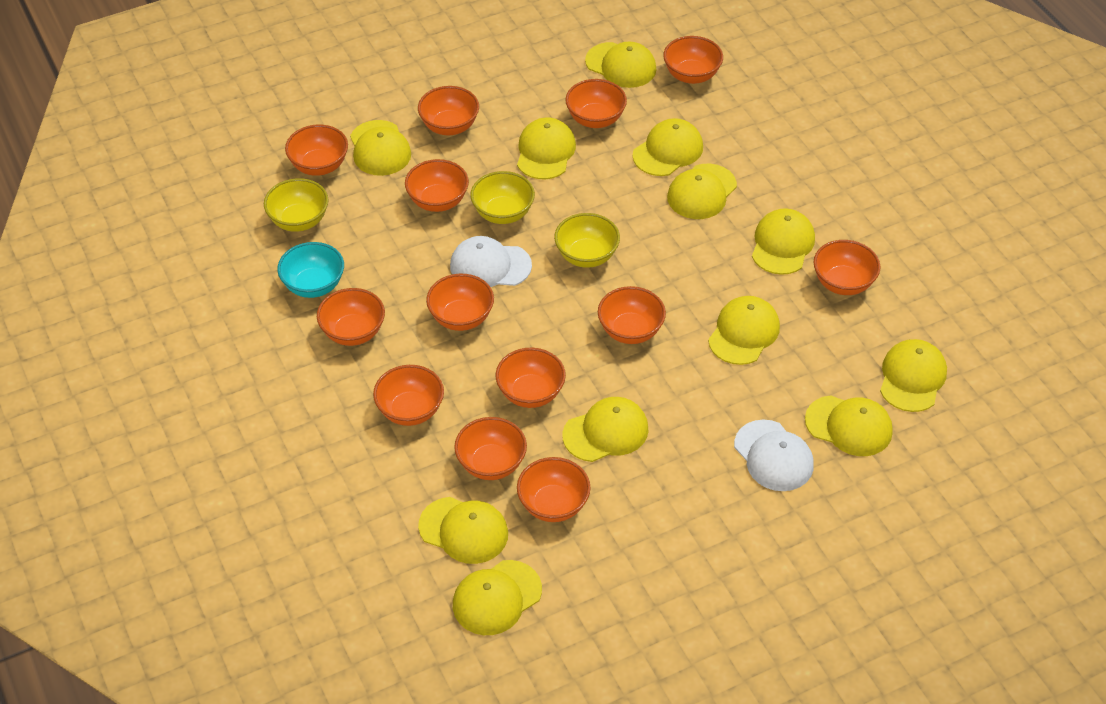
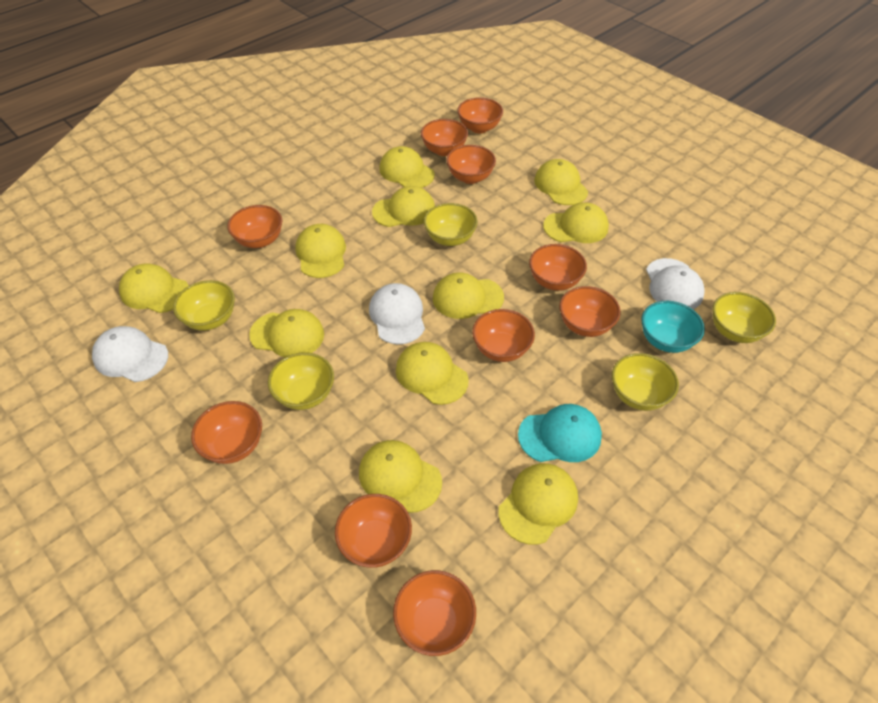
orange bowl: 13 -> 10
turquoise cap: 0 -> 1
white cap: 2 -> 3
yellow bowl: 3 -> 5
yellow cap: 12 -> 11

